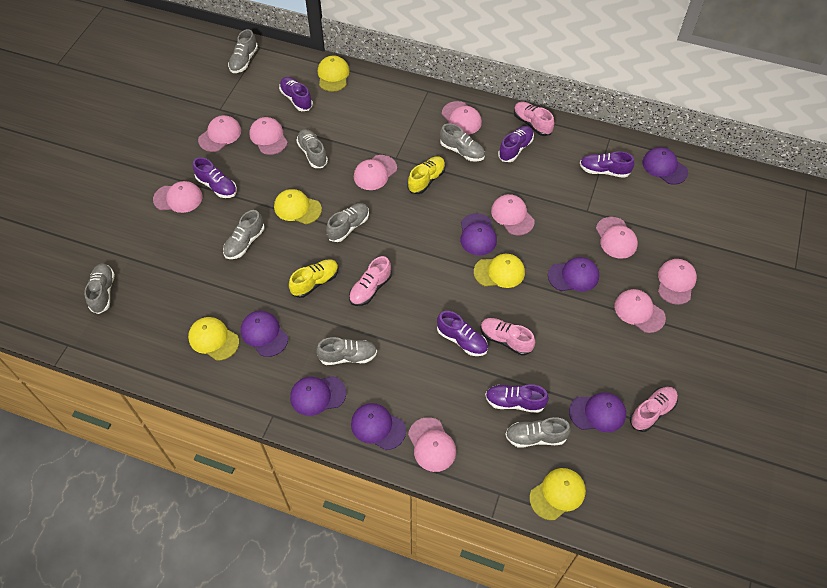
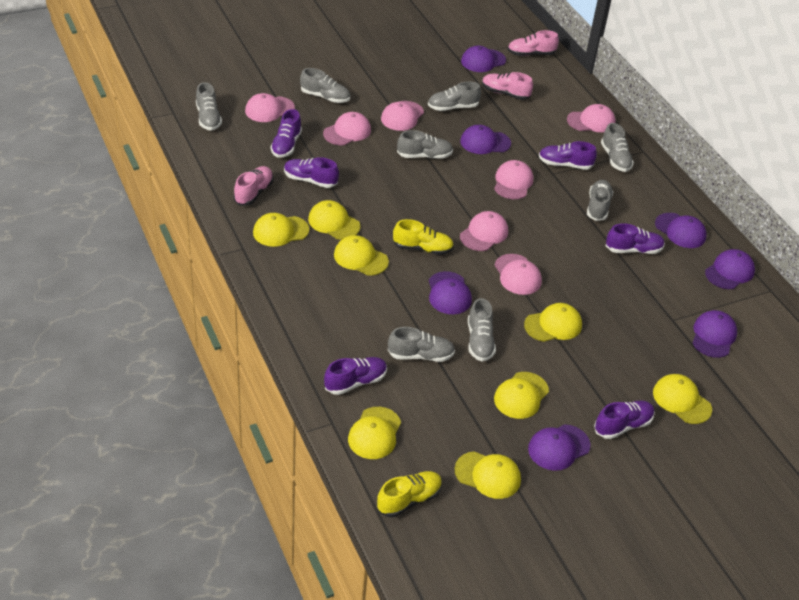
pink cap: 10 -> 7
pink shoe: 4 -> 3
yellow cap: 5 -> 8

